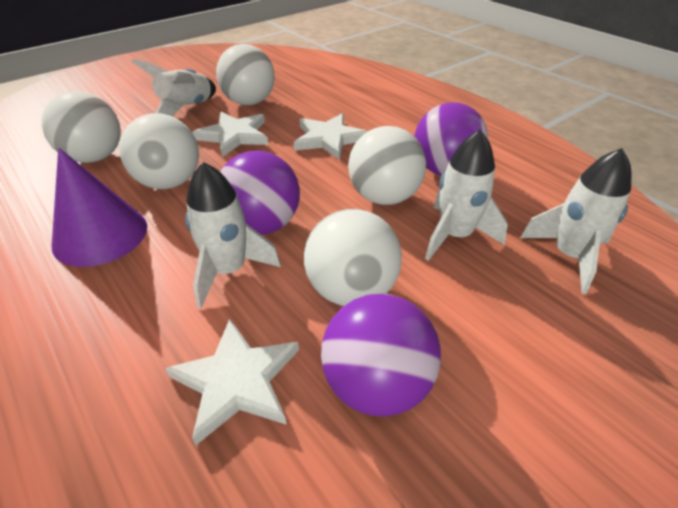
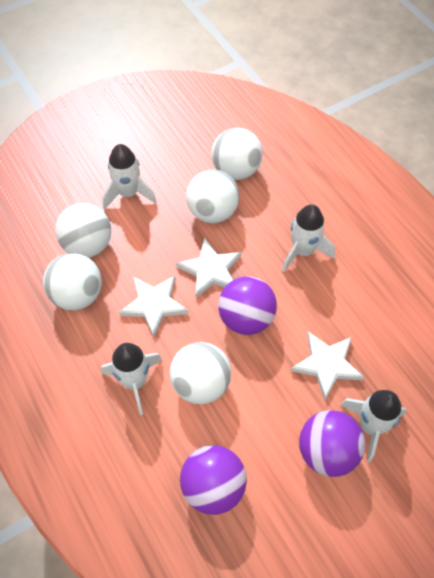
purple cone: 1 -> 0

